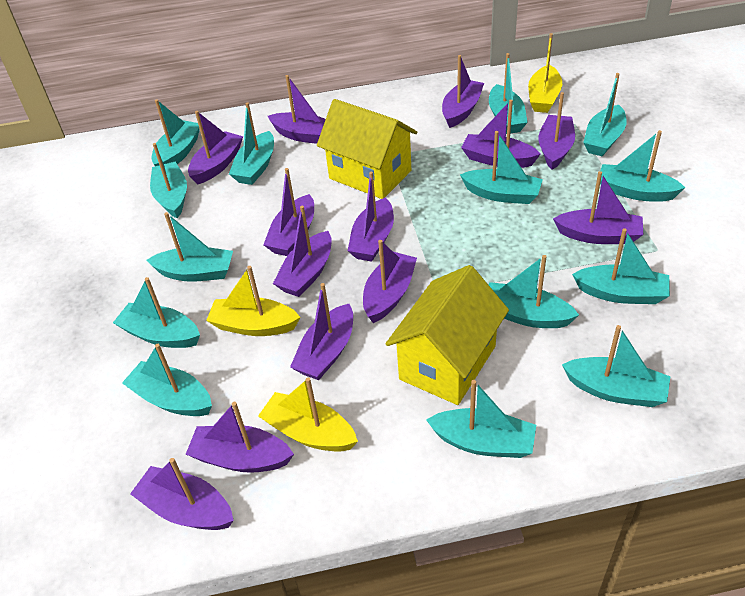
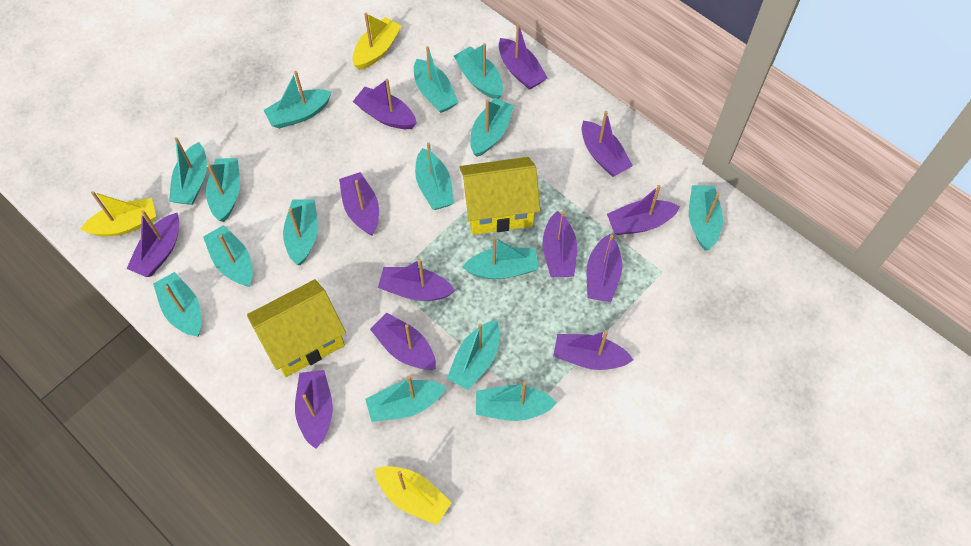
purple boat: 13 -> 12
turquoise boat: 14 -> 15

